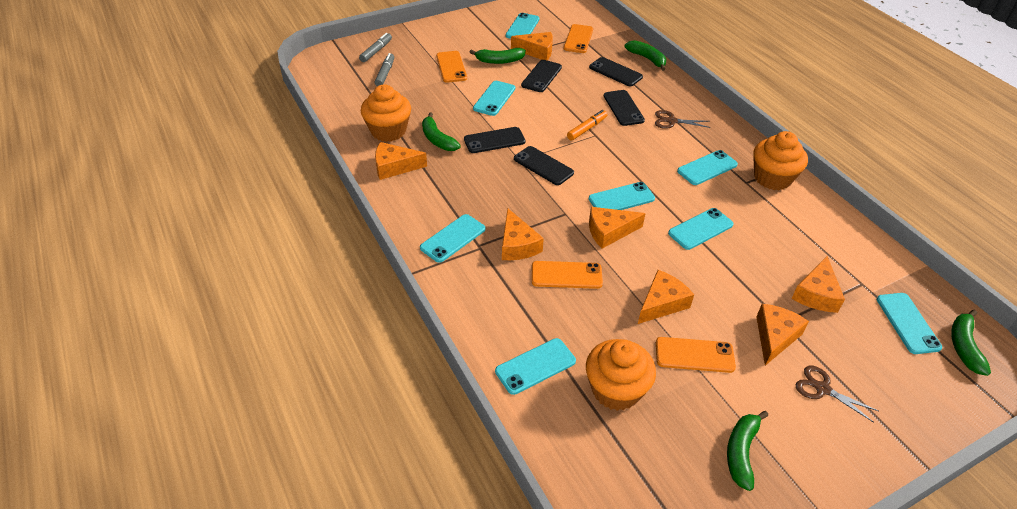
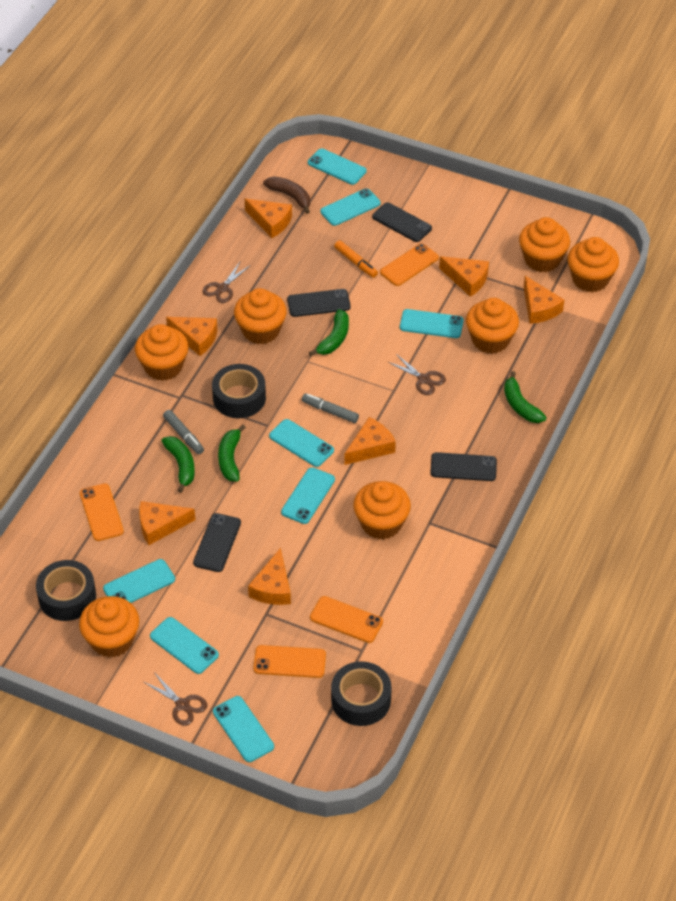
black phone: 5 -> 4
black tape: 0 -> 3
brown banana: 0 -> 1
brown scissors: 2 -> 3
green banana: 5 -> 4
orange cupcake: 3 -> 7

